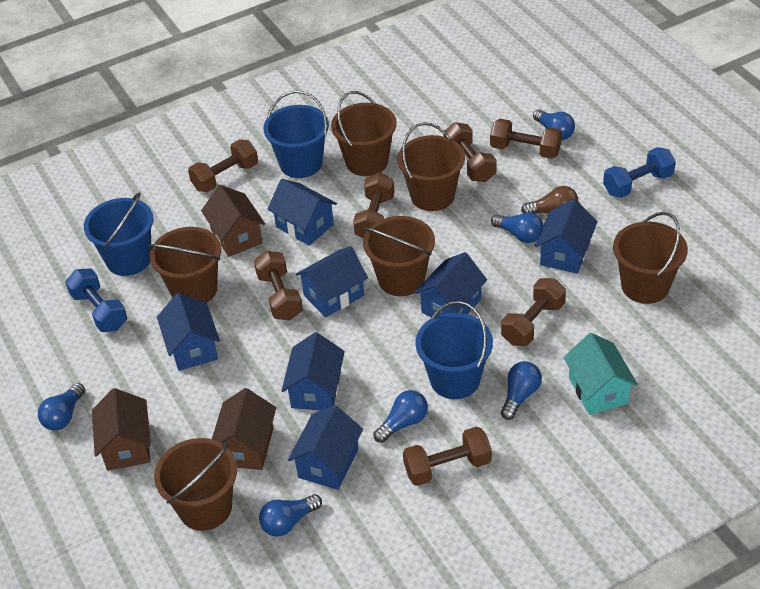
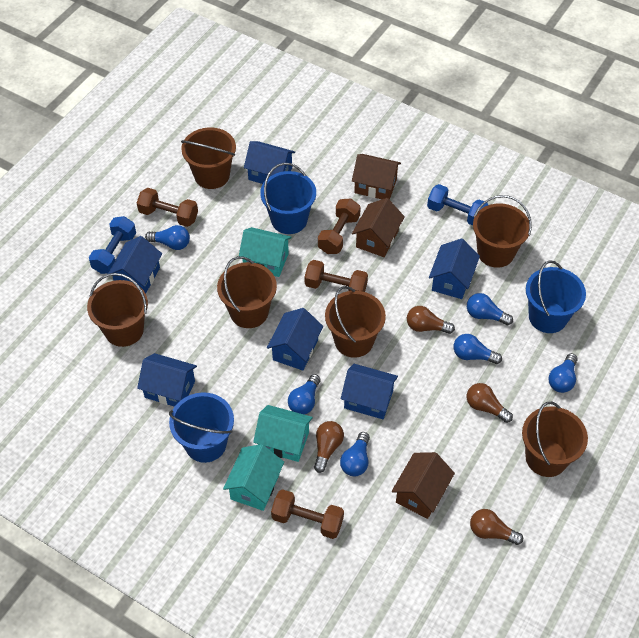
blue house: 7 -> 6
brown dumbbell: 7 -> 4
brown light bulb: 1 -> 4
turquoise house: 1 -> 3

